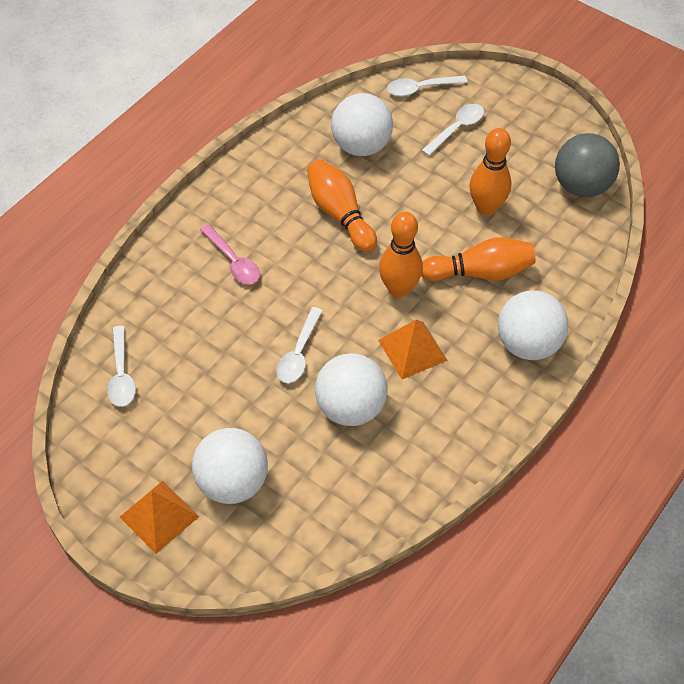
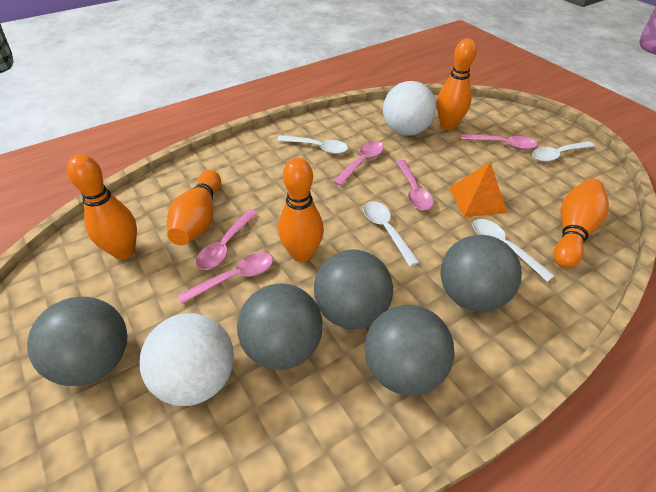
grey ball: 1 -> 5
orange bowling pin: 4 -> 5
orange pyramid: 2 -> 1
pink spoon: 1 -> 5
white ball: 4 -> 2

